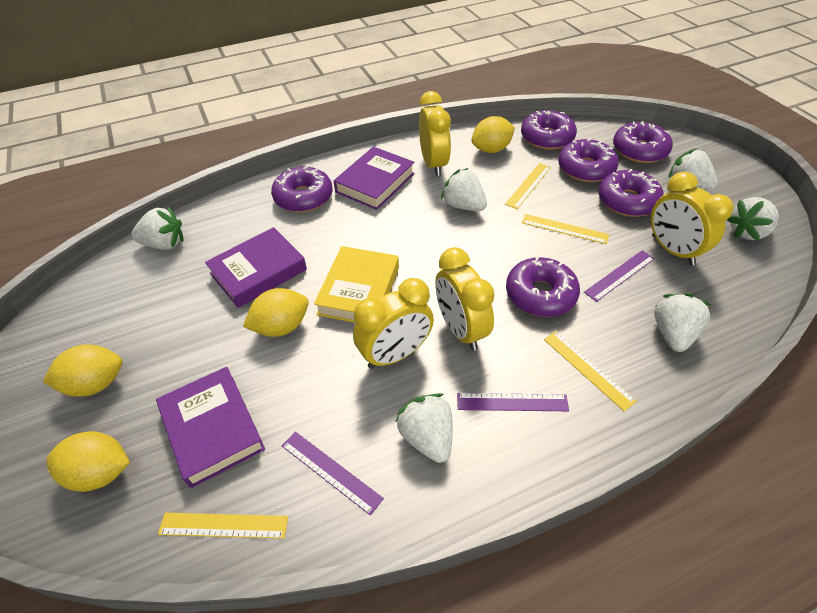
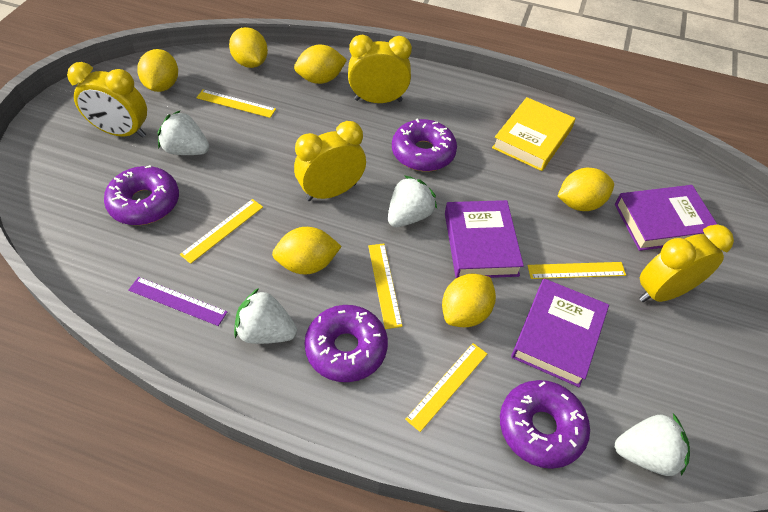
purple donut: 6 -> 4
purple ruler: 3 -> 1
white strawberry: 6 -> 4
yellow lemon: 4 -> 6
yellow ruler: 4 -> 5

